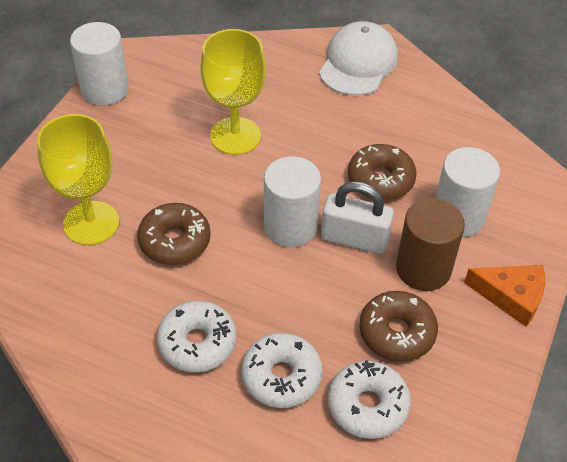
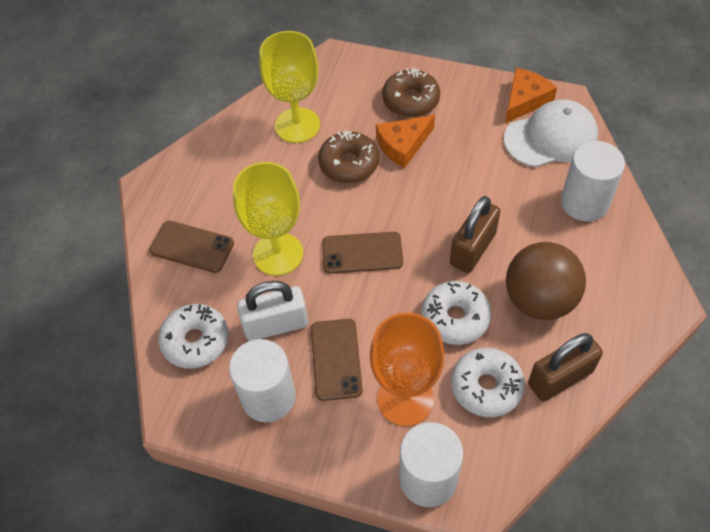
brown ball: 0 -> 1
brown cylinder: 1 -> 0
brown donut: 3 -> 2
brown padlock: 0 -> 2
brown phone: 0 -> 3
orange cheese: 1 -> 2
orange goblet: 0 -> 1

